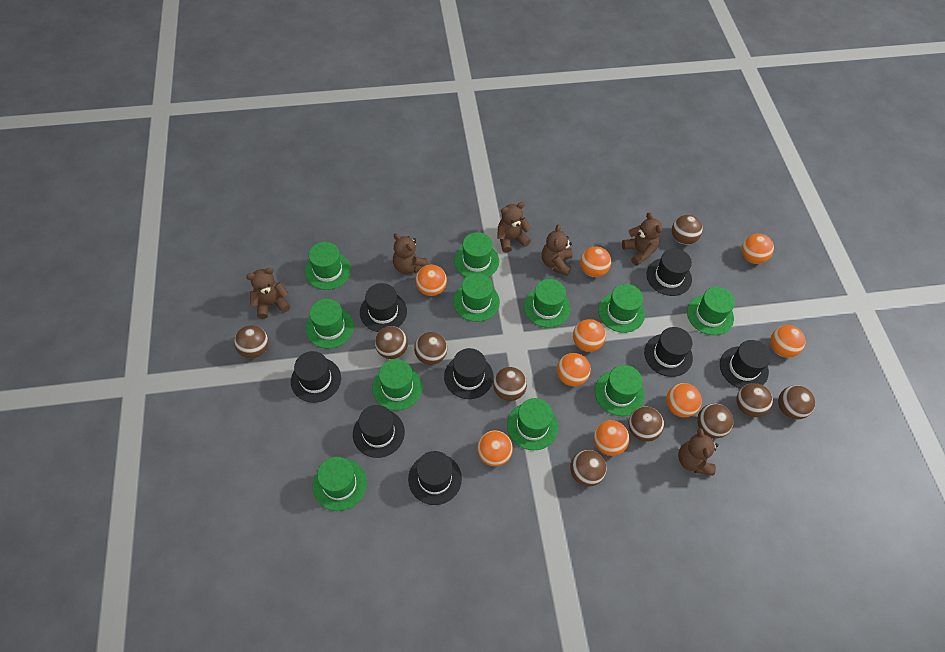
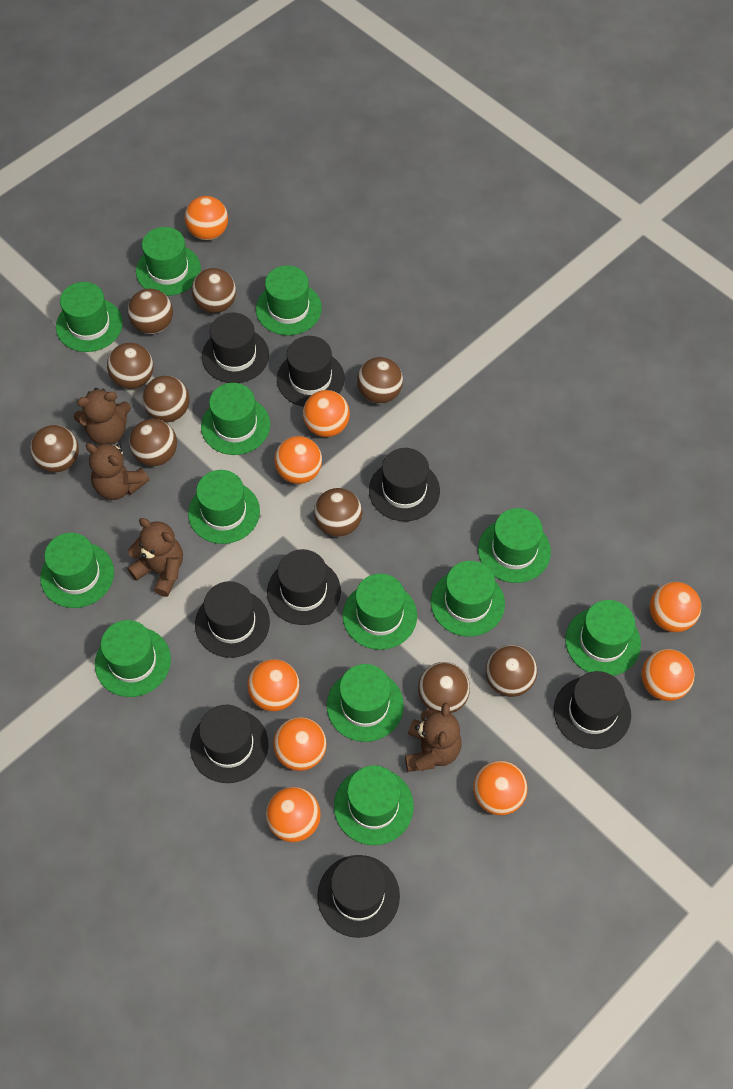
brown teddy bear: 6 -> 4
green hat: 11 -> 13

